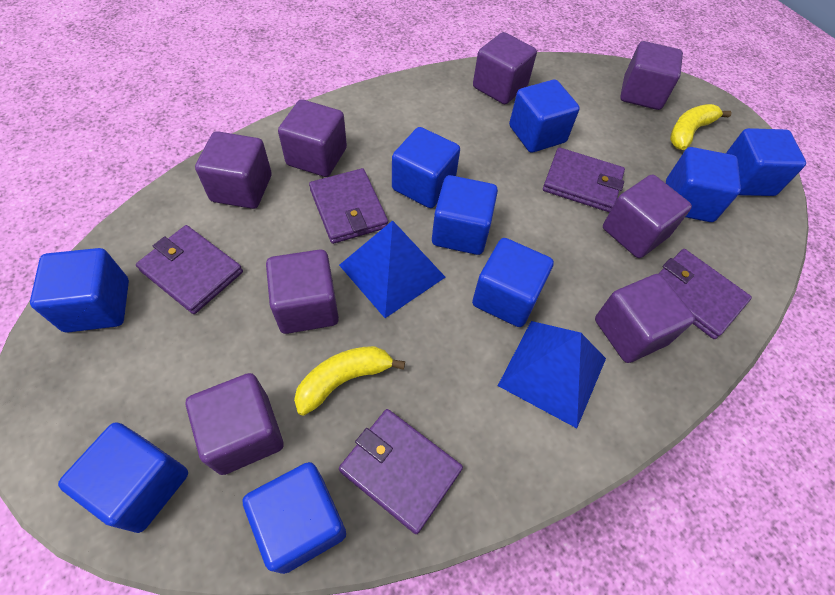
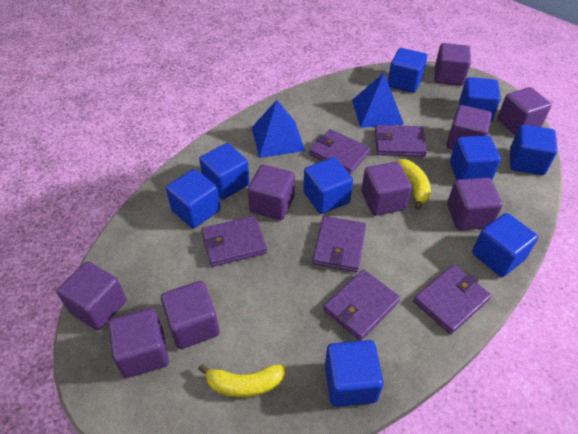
purple cube: 8 -> 9
purple wallet: 5 -> 6

